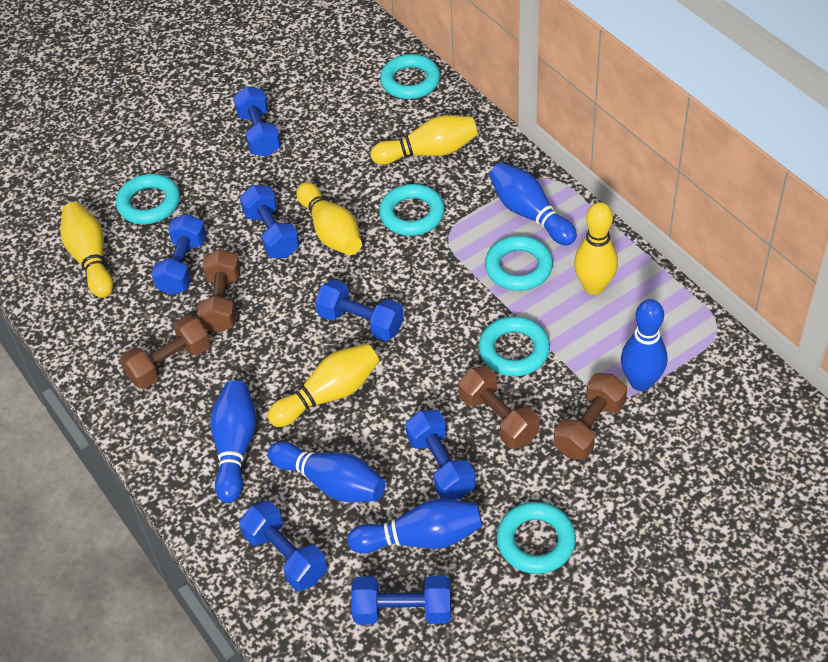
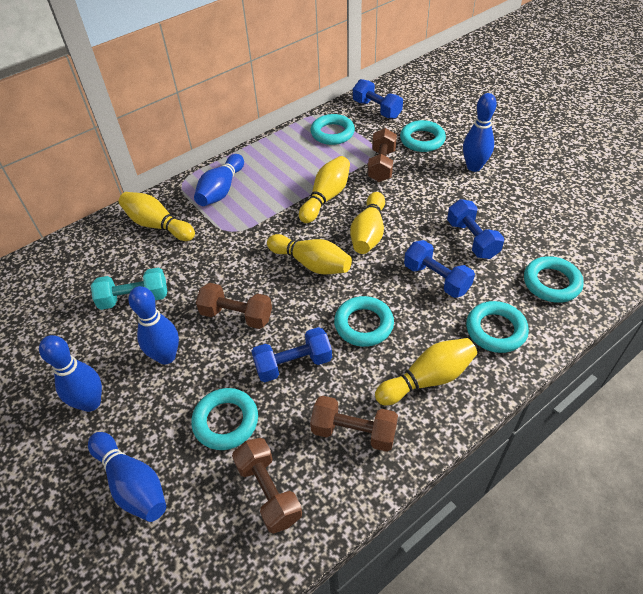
blue dumbbell: 7 -> 4
turquoise dumbbell: 0 -> 1

